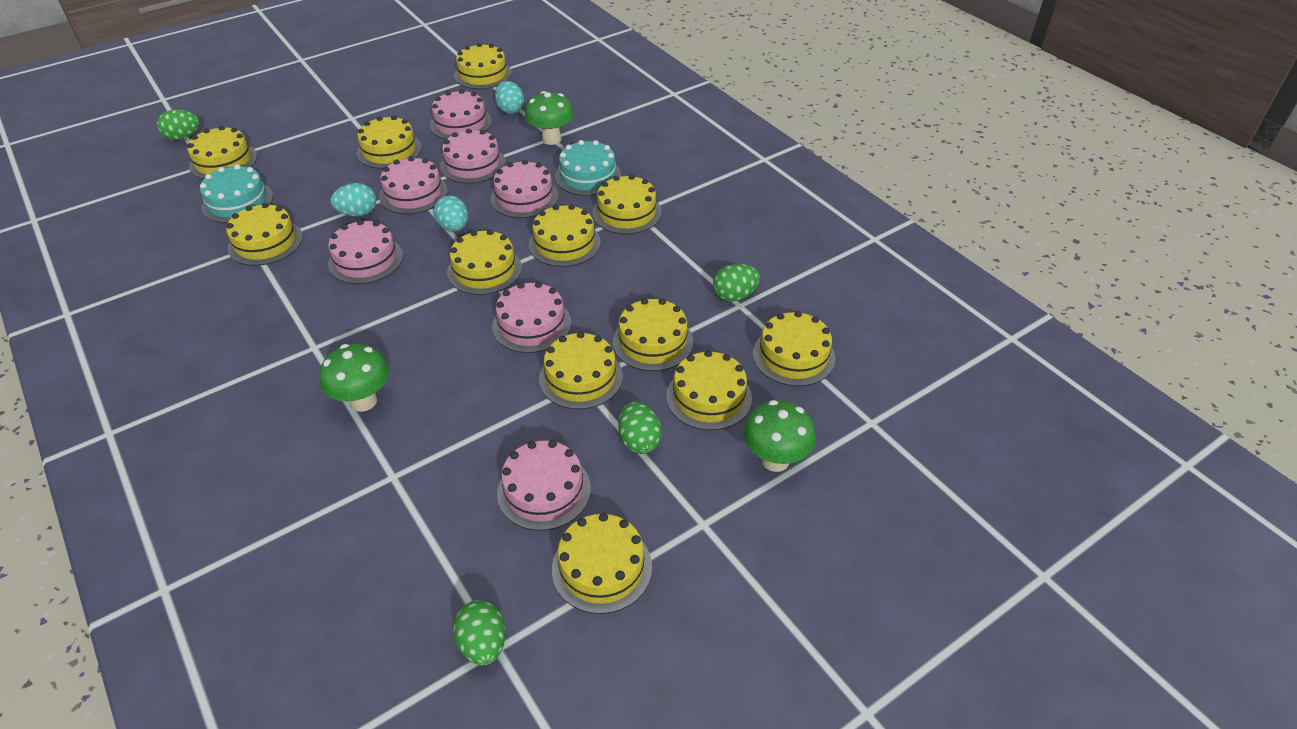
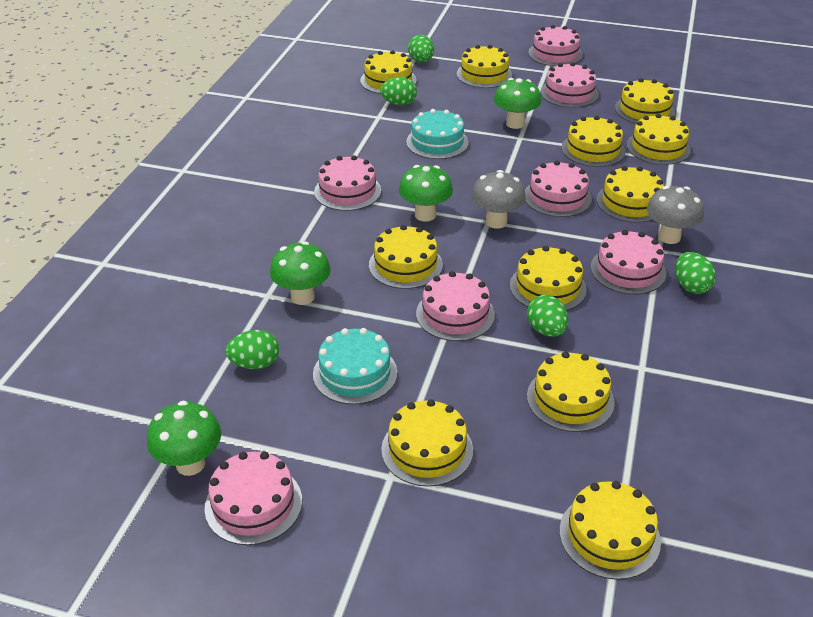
green egg: 4 -> 5
green mushroom: 3 -> 4
grey mushroom: 0 -> 2
turquoise egg: 3 -> 0
yellow cake: 12 -> 11

